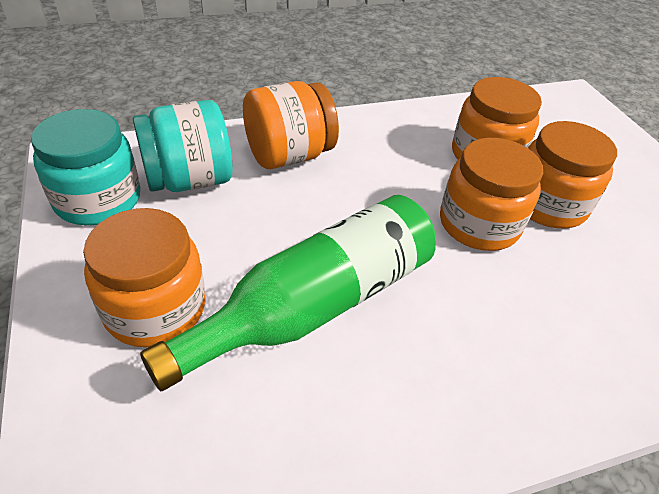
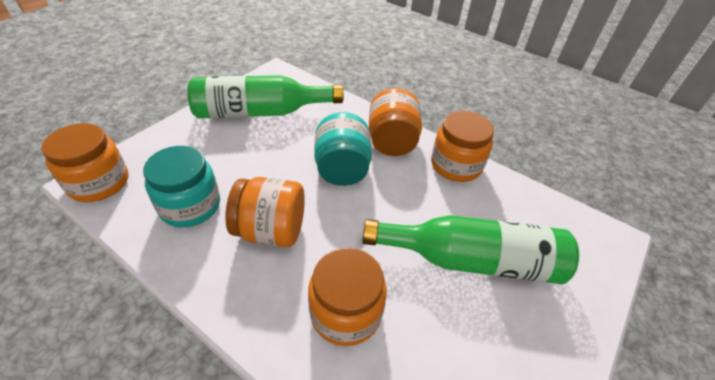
green bottle: 1 -> 2

